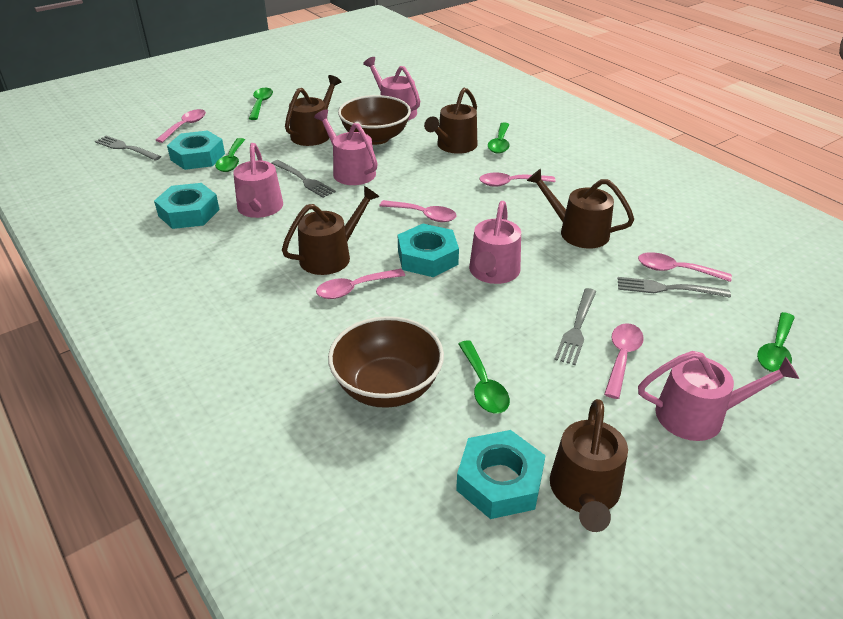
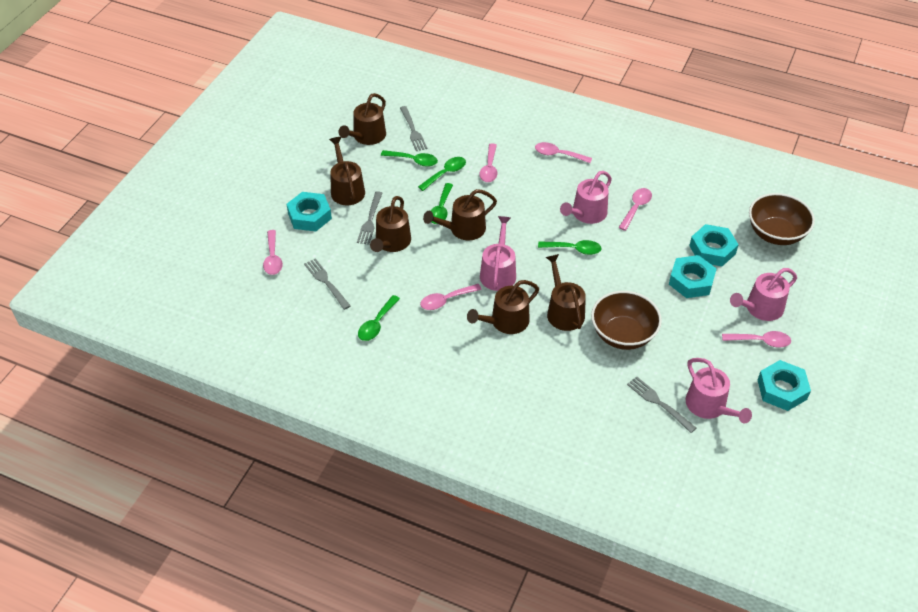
brown watering can: 5 -> 6
pink watering can: 5 -> 4

